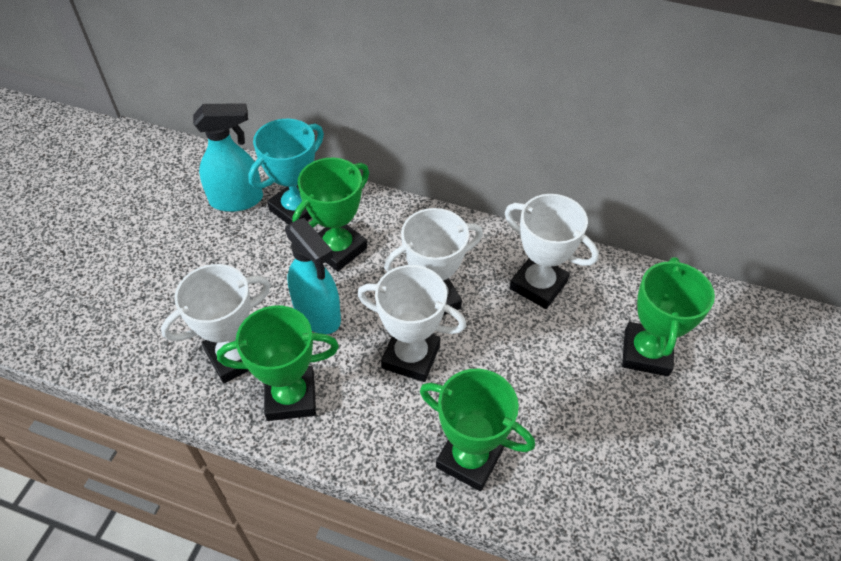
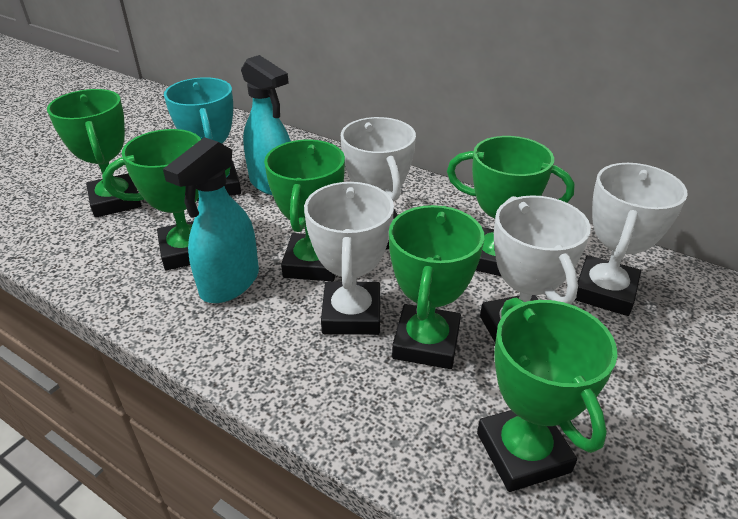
green trophy: 4 -> 6

